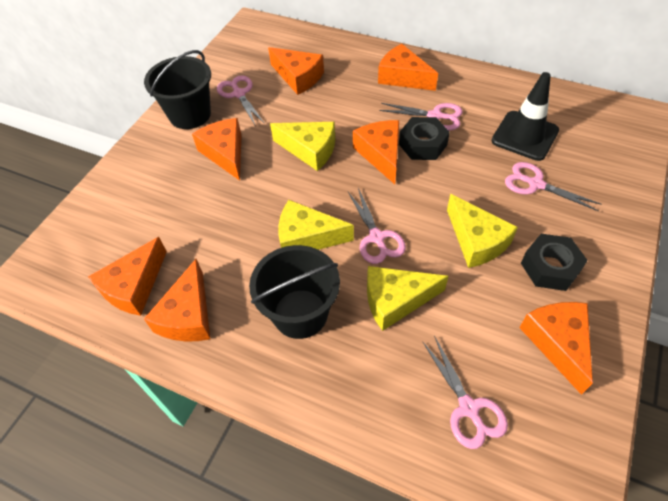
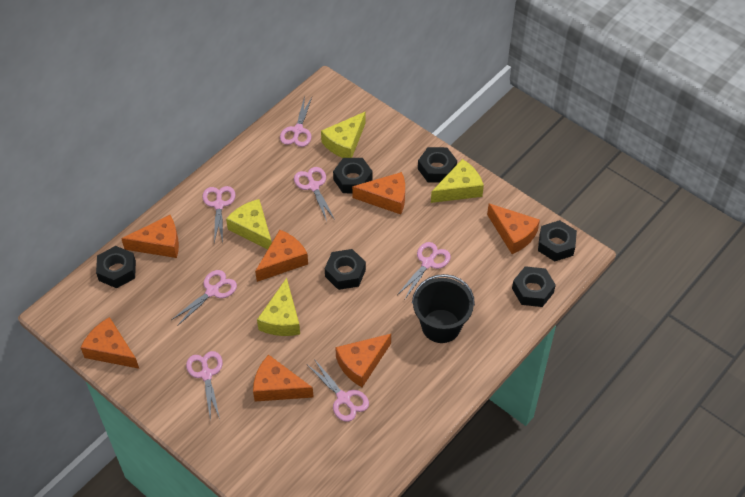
black bucket: 2 -> 1
black nut: 2 -> 6
black traffic cone: 1 -> 0
pink scissors: 5 -> 7

